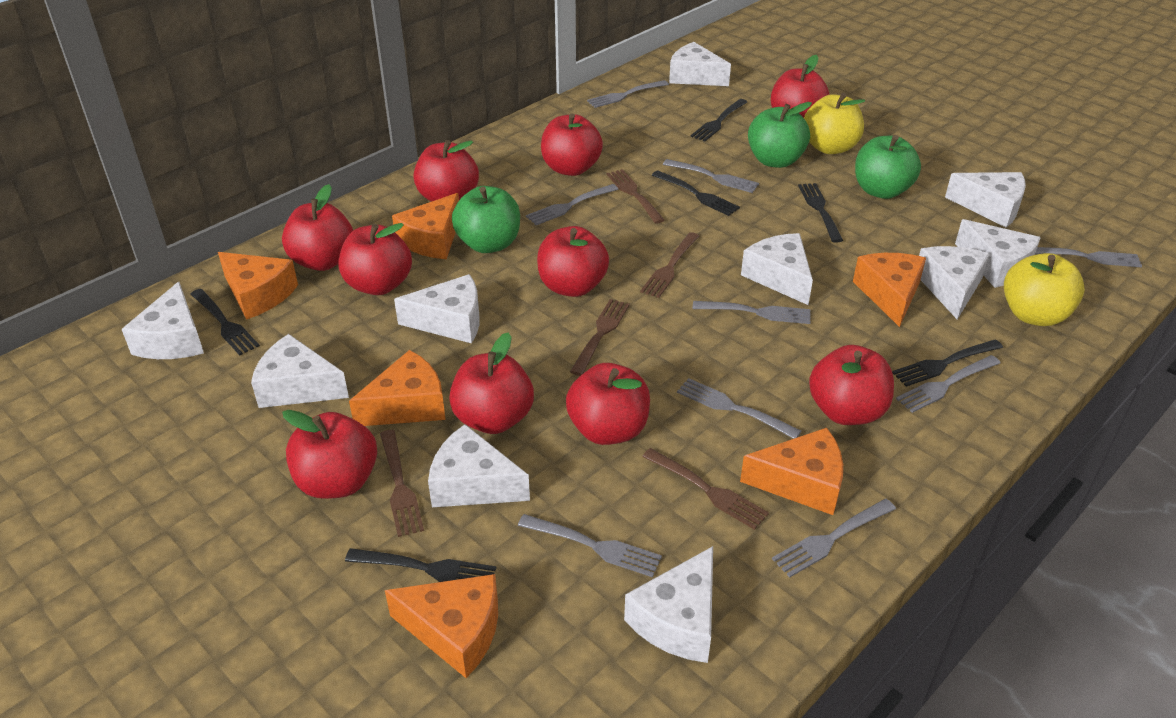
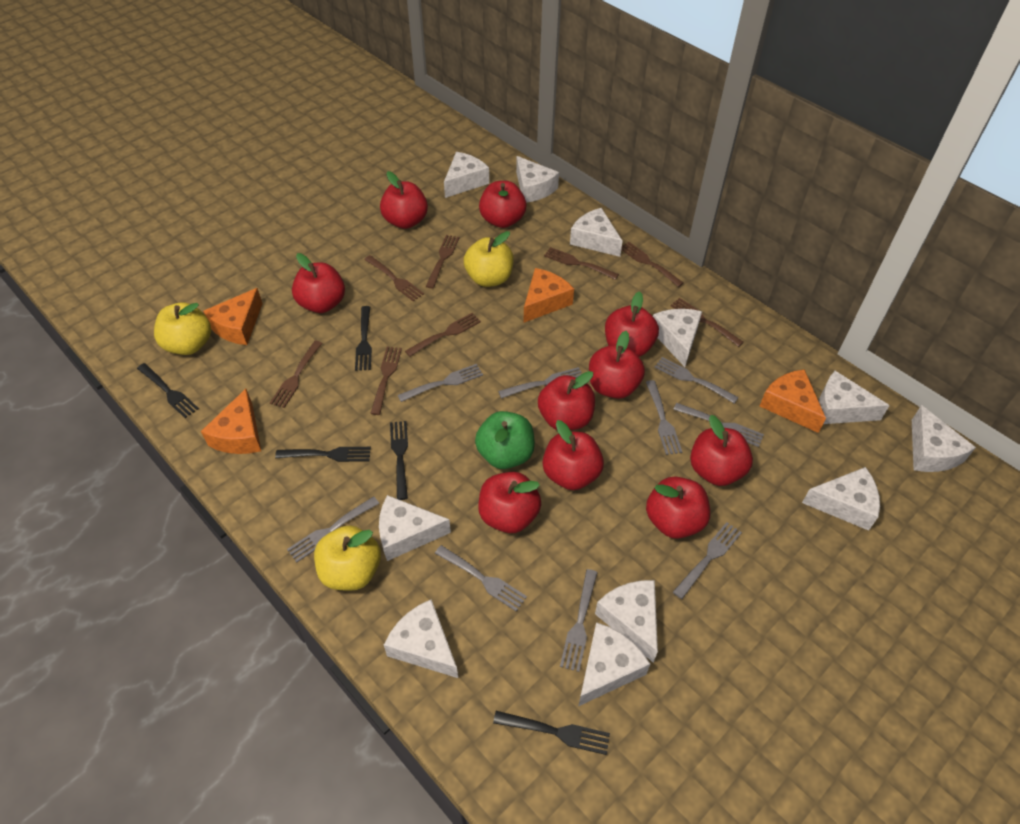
black fork: 6 -> 5
brown fork: 5 -> 8
green apple: 3 -> 1
orange cheese: 6 -> 4
white cheese: 10 -> 11
yellow apple: 2 -> 3

